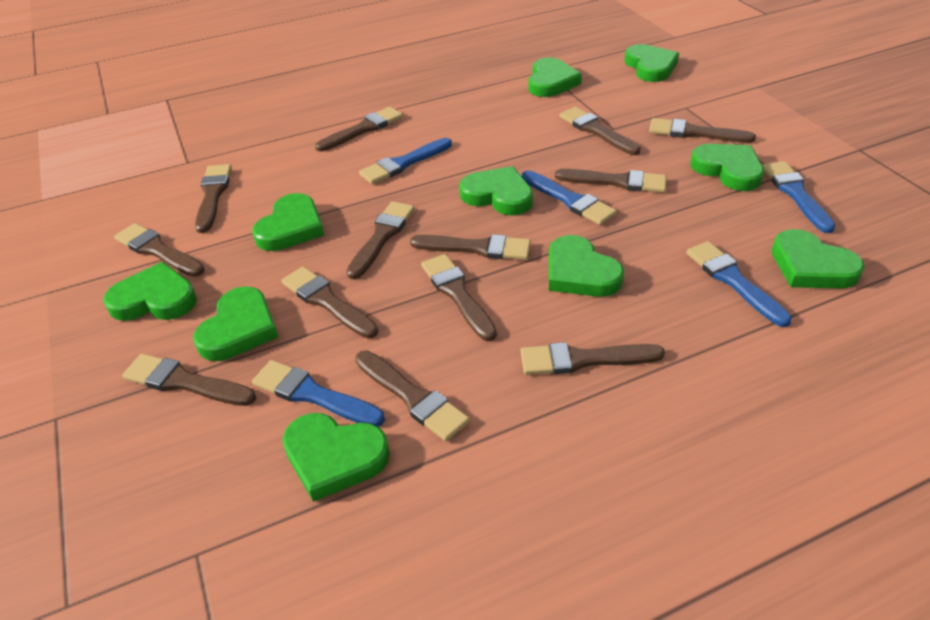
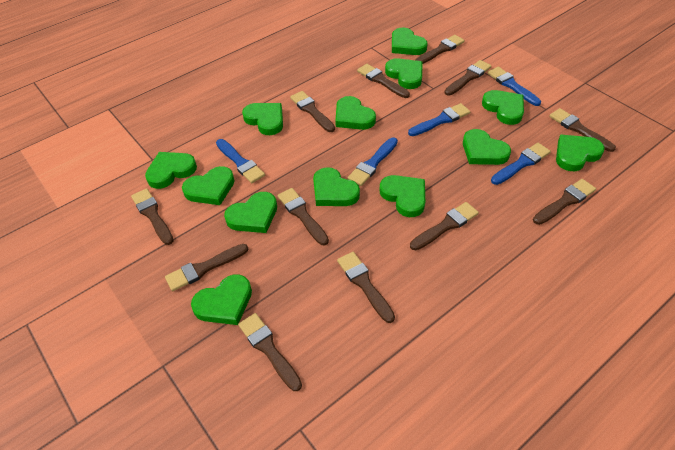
brown brush: 13 -> 12
green heart: 10 -> 13

